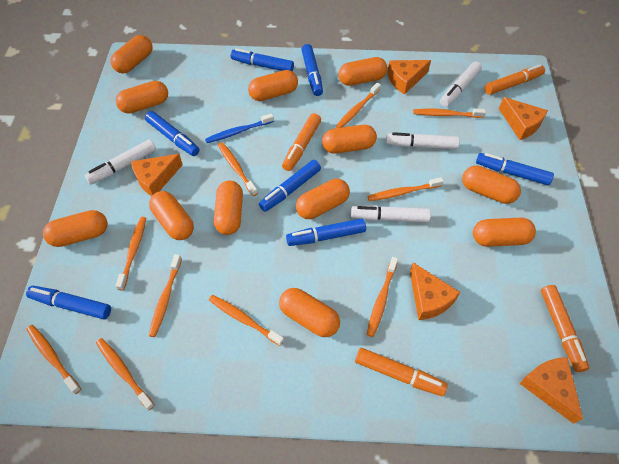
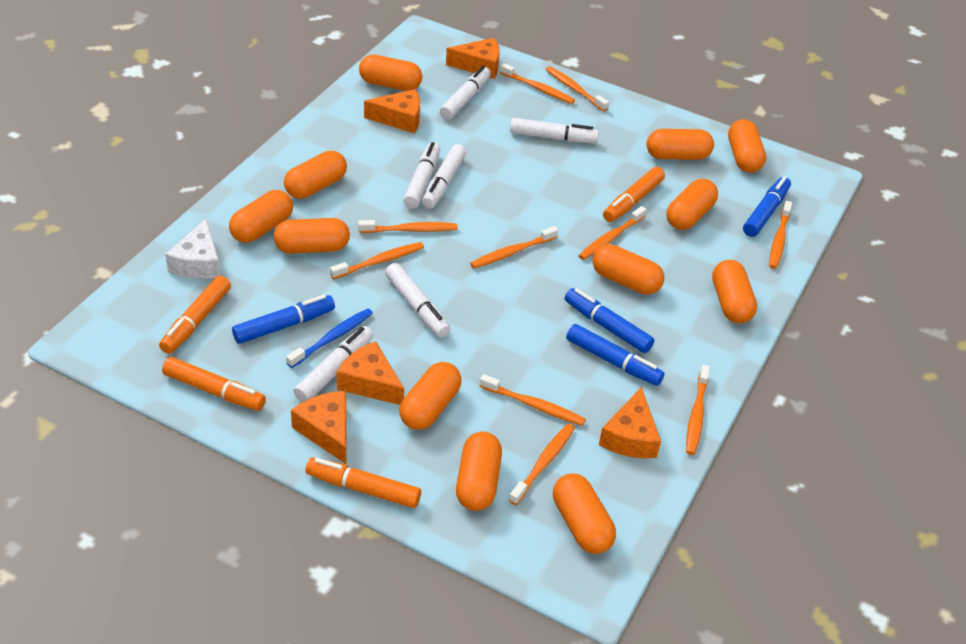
blue marker: 7 -> 4
white cheese: 0 -> 1
white marker: 4 -> 6

